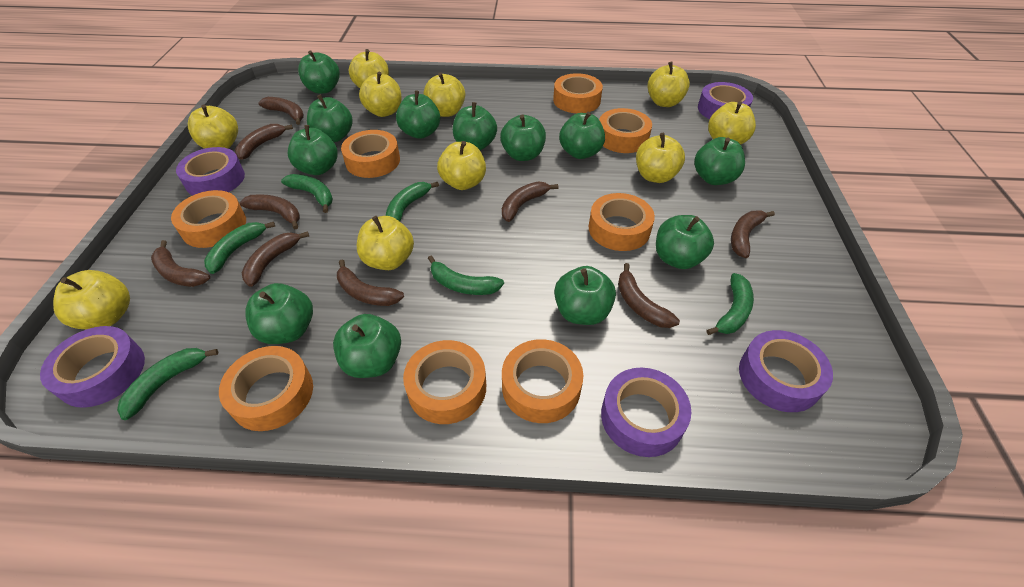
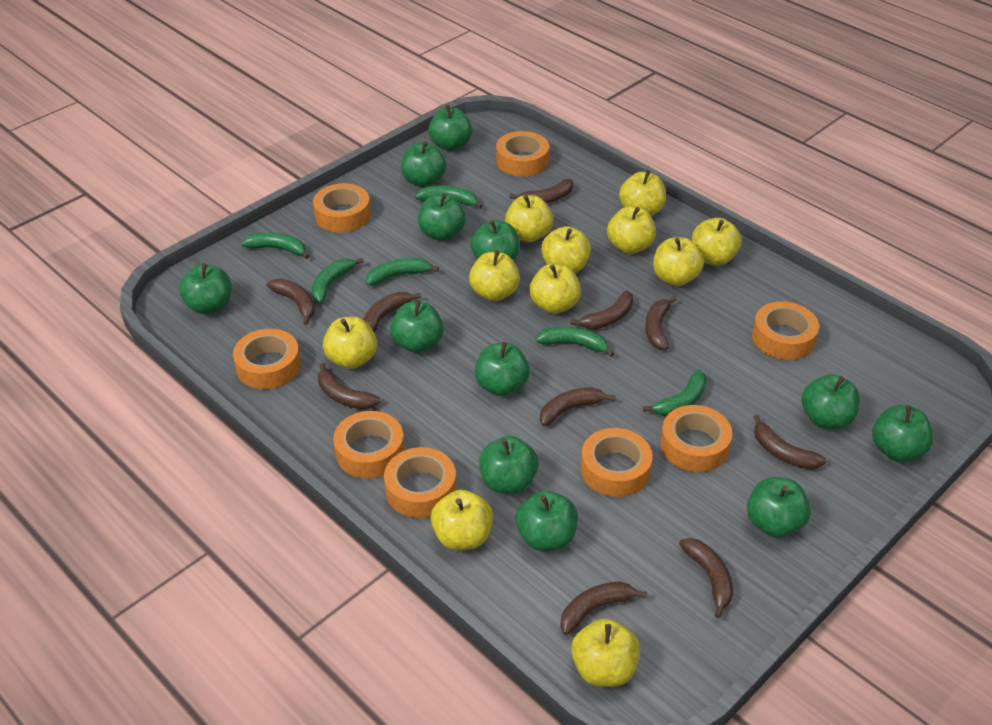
brown banana: 9 -> 10
purple tape: 5 -> 0
yellow apple: 10 -> 11

